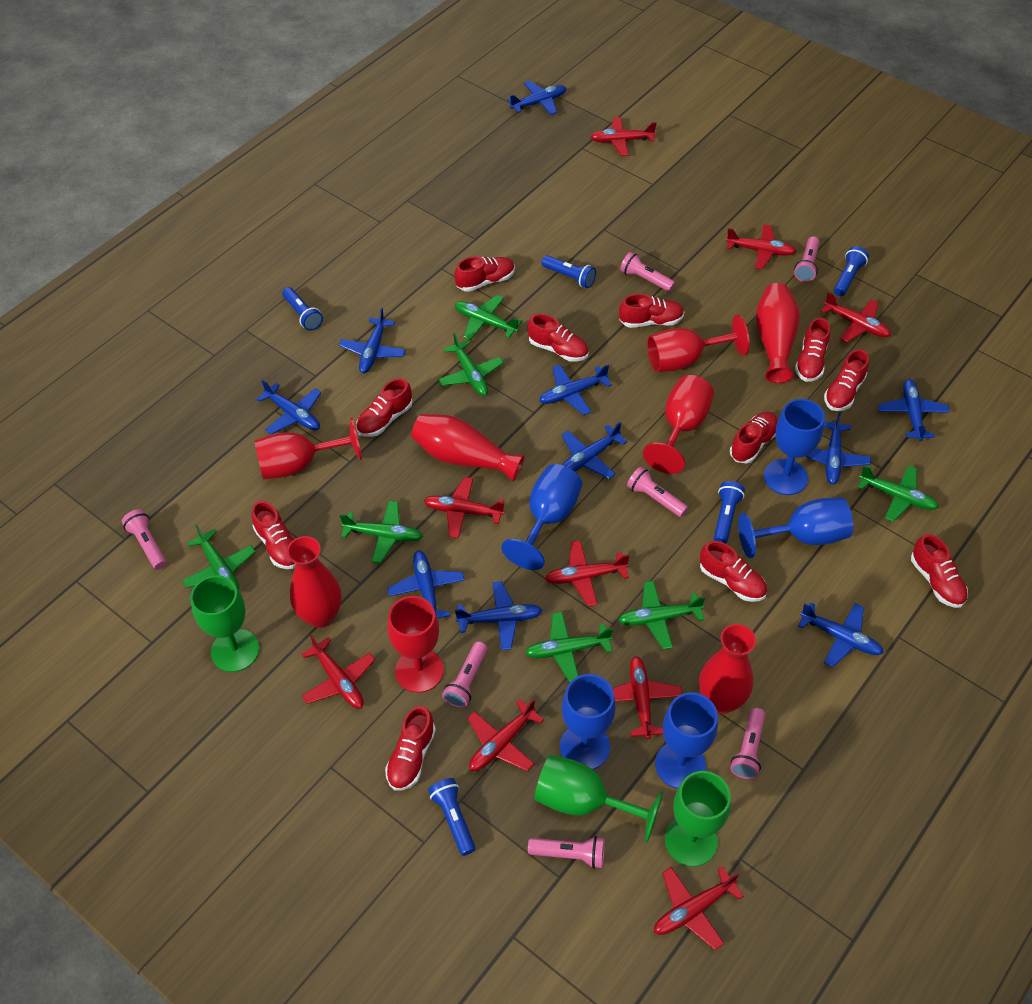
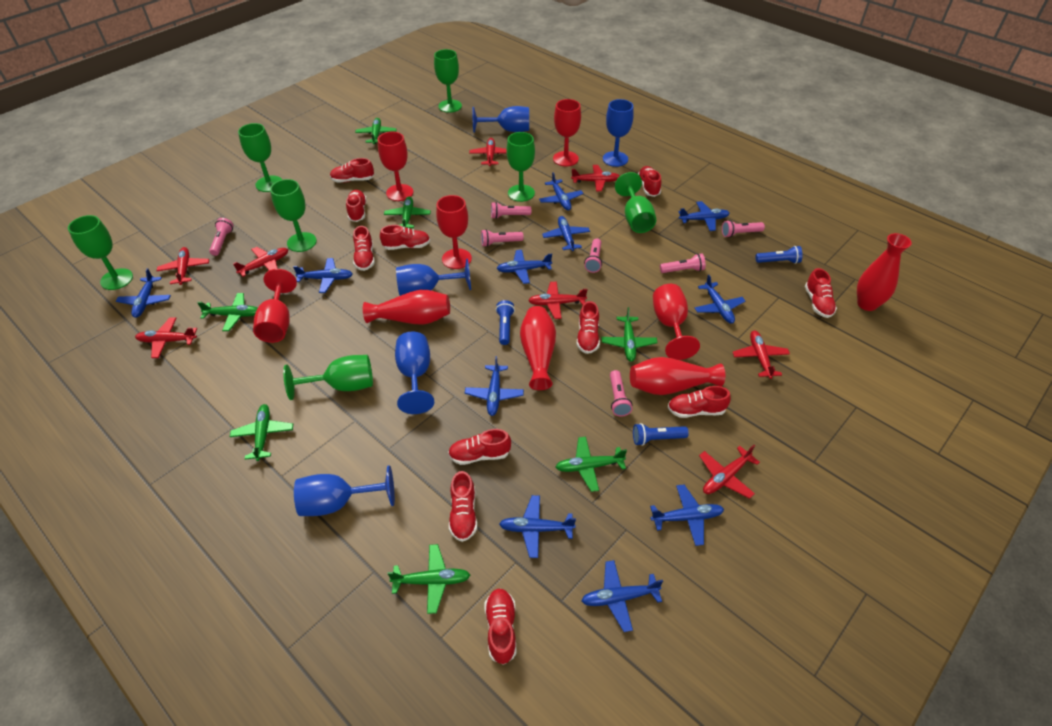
blue flashlight: 5 -> 3
blue plane: 10 -> 11
green goblet: 3 -> 7
red goblet: 4 -> 5
red plane: 9 -> 8

